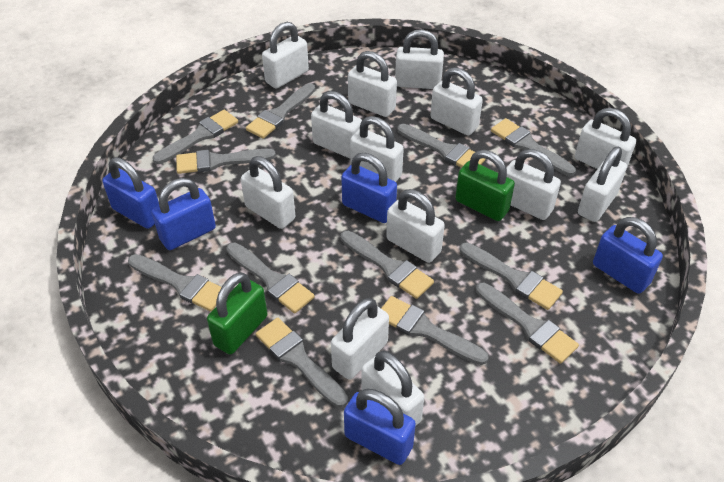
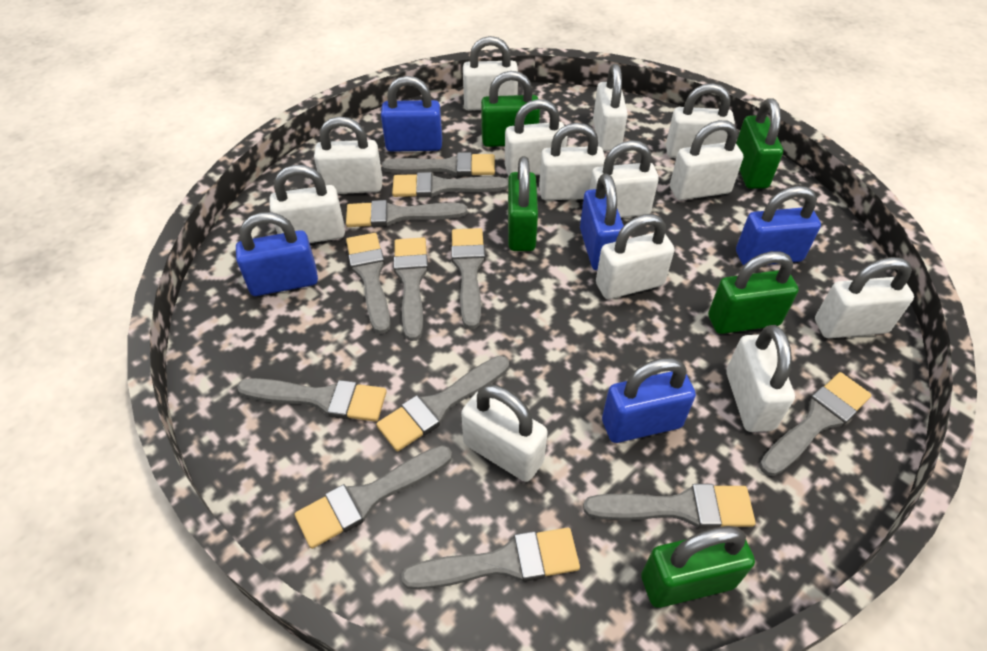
green padlock: 2 -> 5

